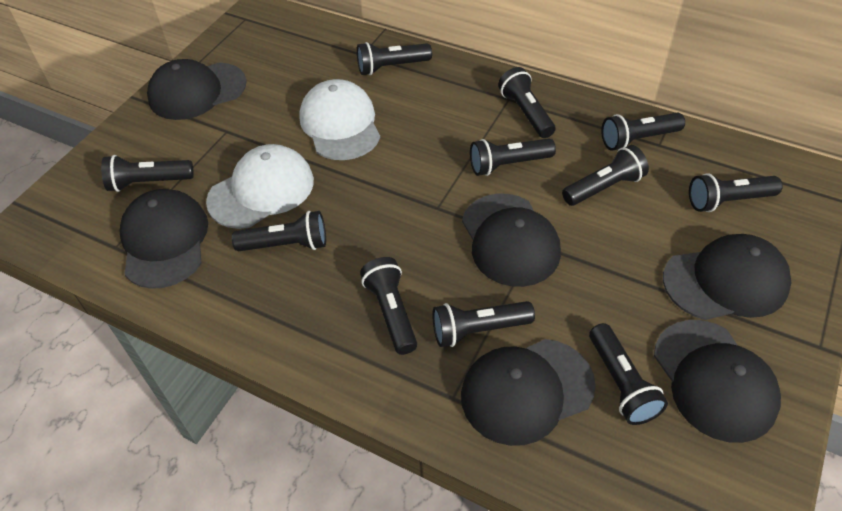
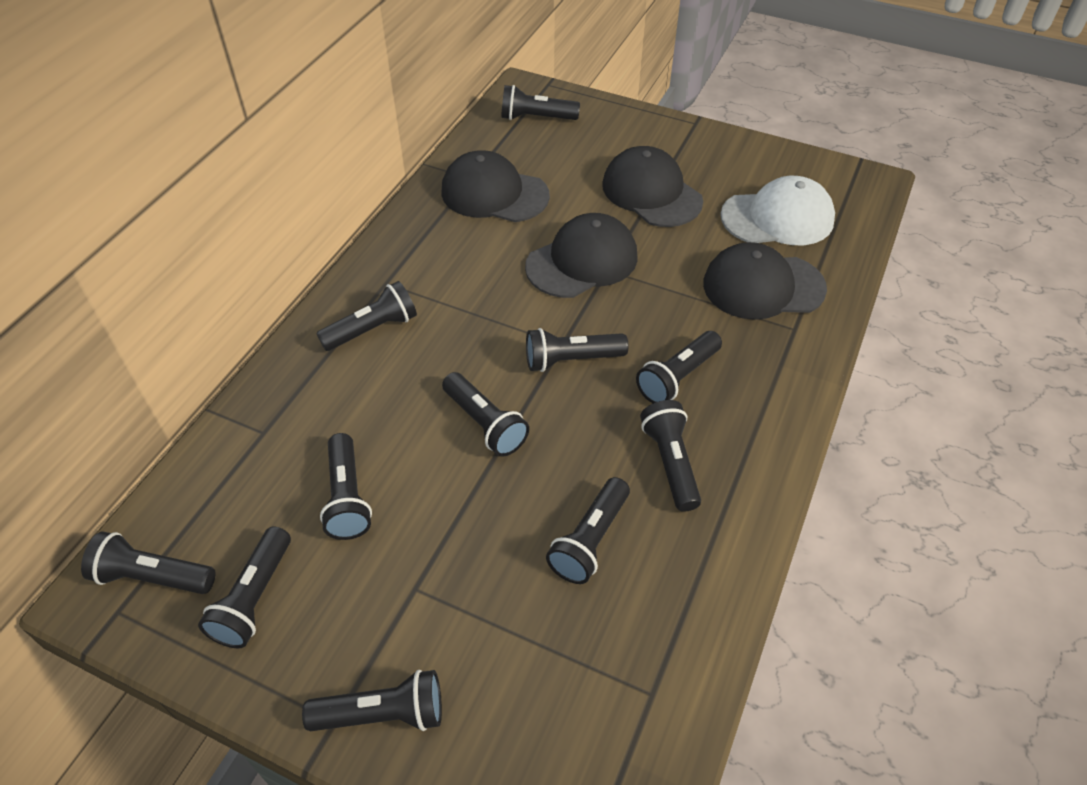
black cap: 6 -> 4
white cap: 2 -> 1

